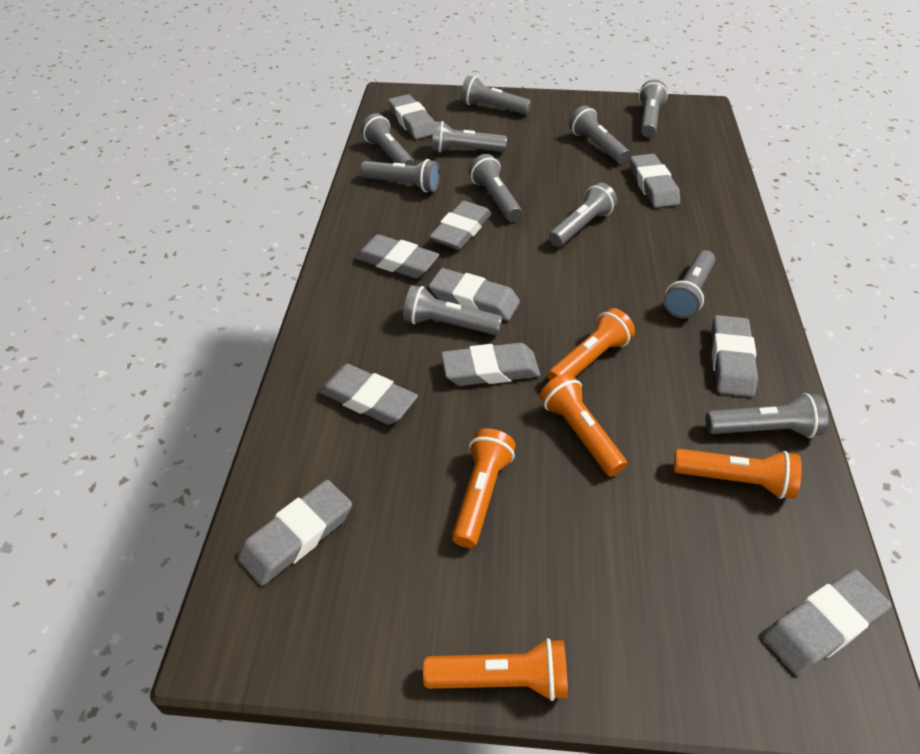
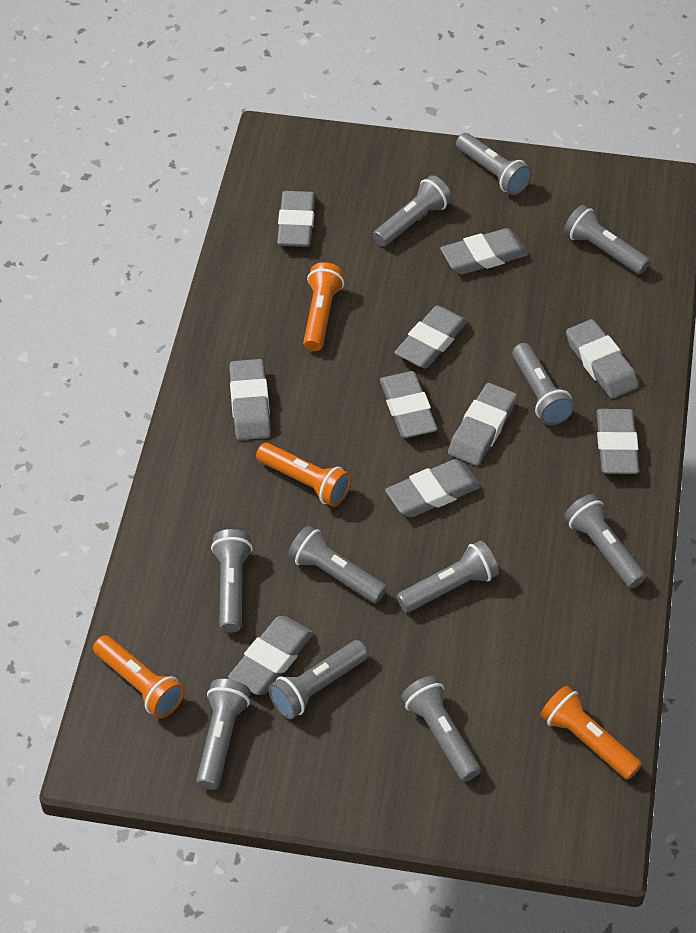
orange flashlight: 5 -> 4

